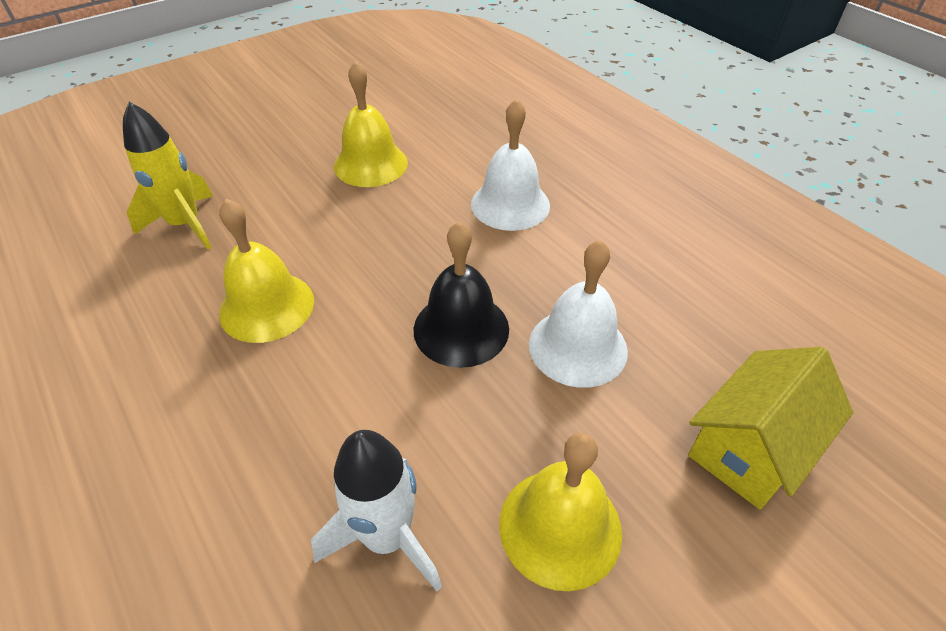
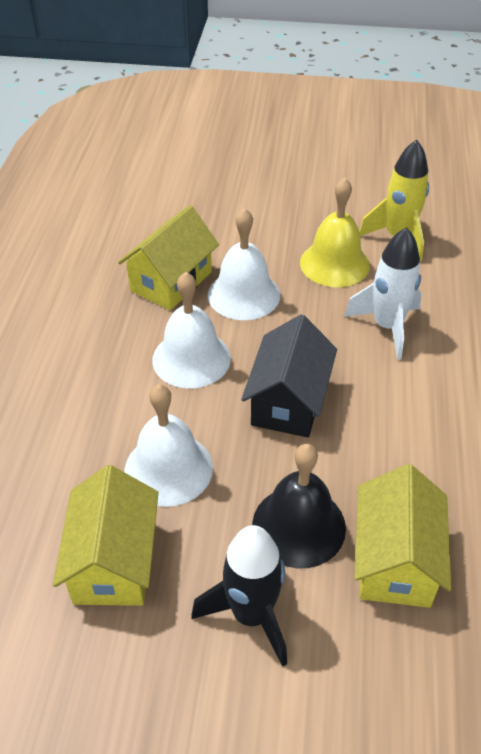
black house: 0 -> 1
black rocket: 0 -> 1
white bell: 2 -> 3
yellow bell: 3 -> 1
yellow house: 1 -> 3

